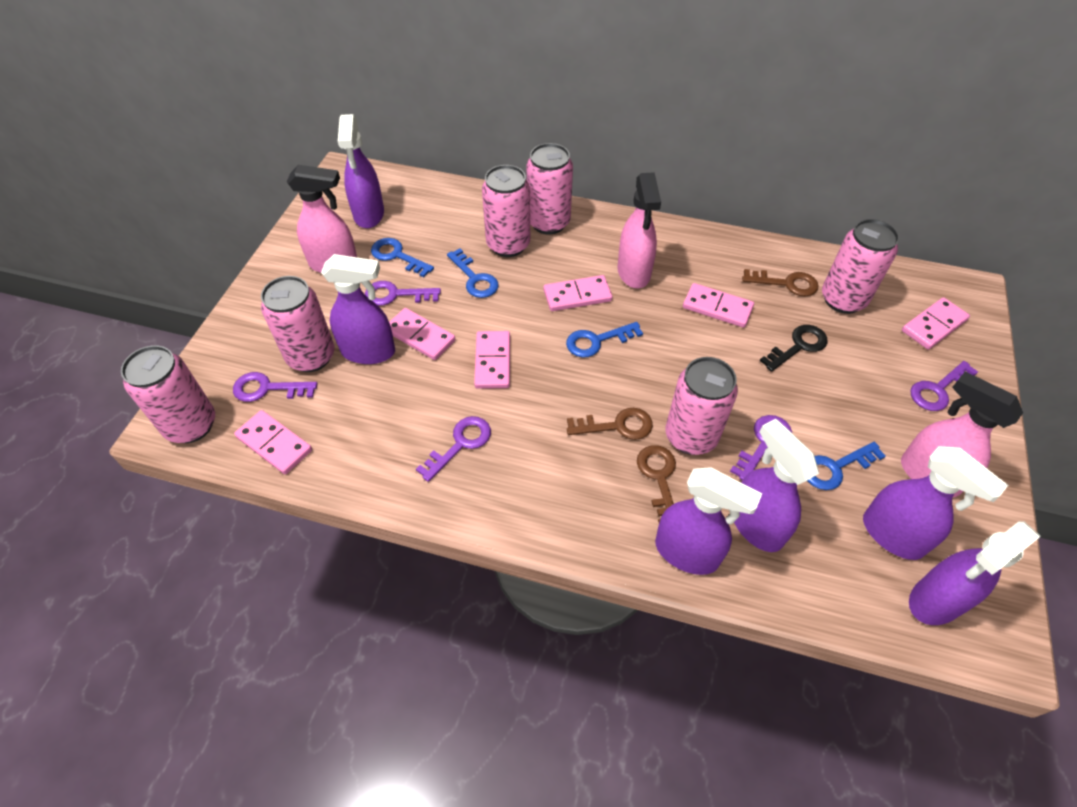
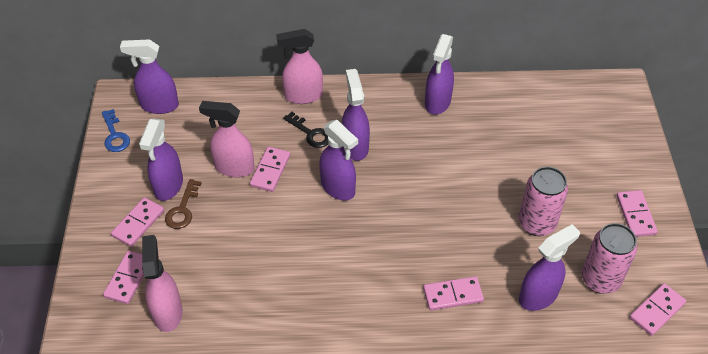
blue key: 4 -> 1
brown key: 3 -> 1
pink can: 6 -> 2
purple key: 5 -> 0

